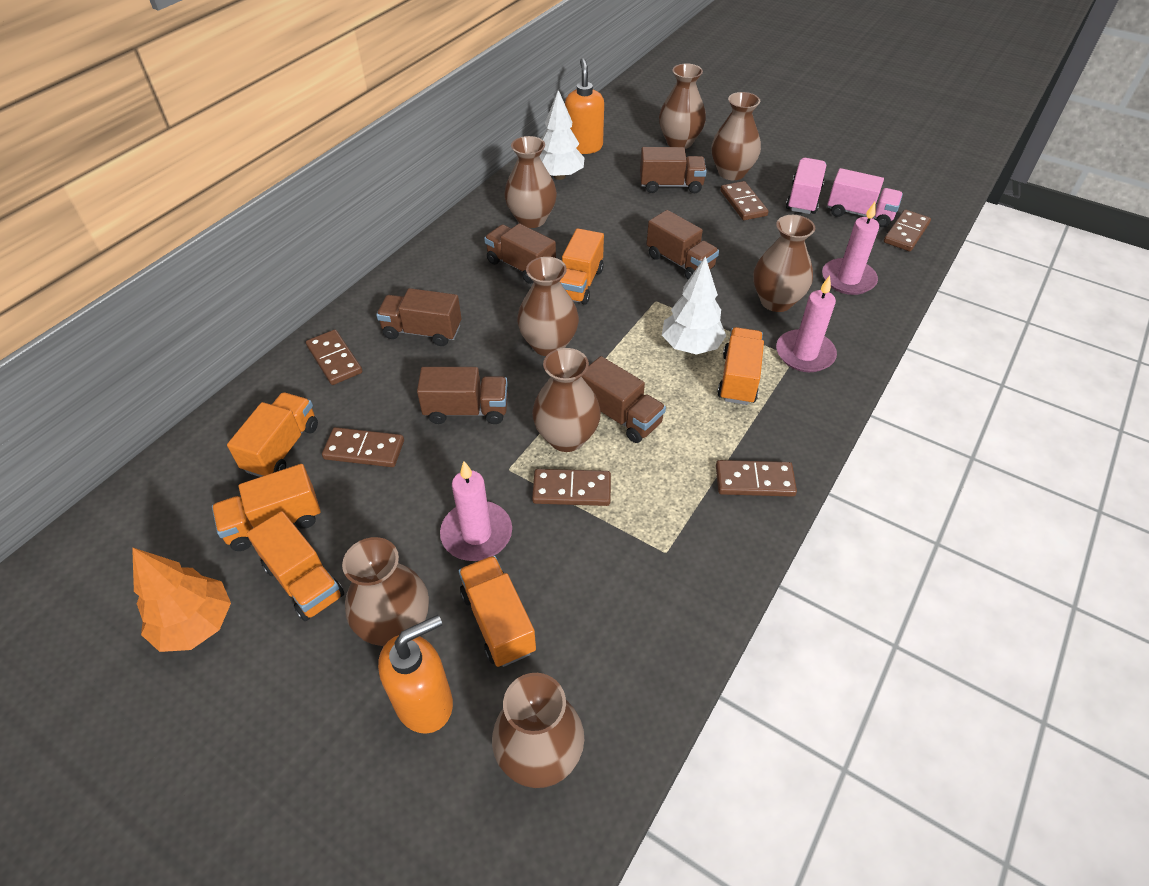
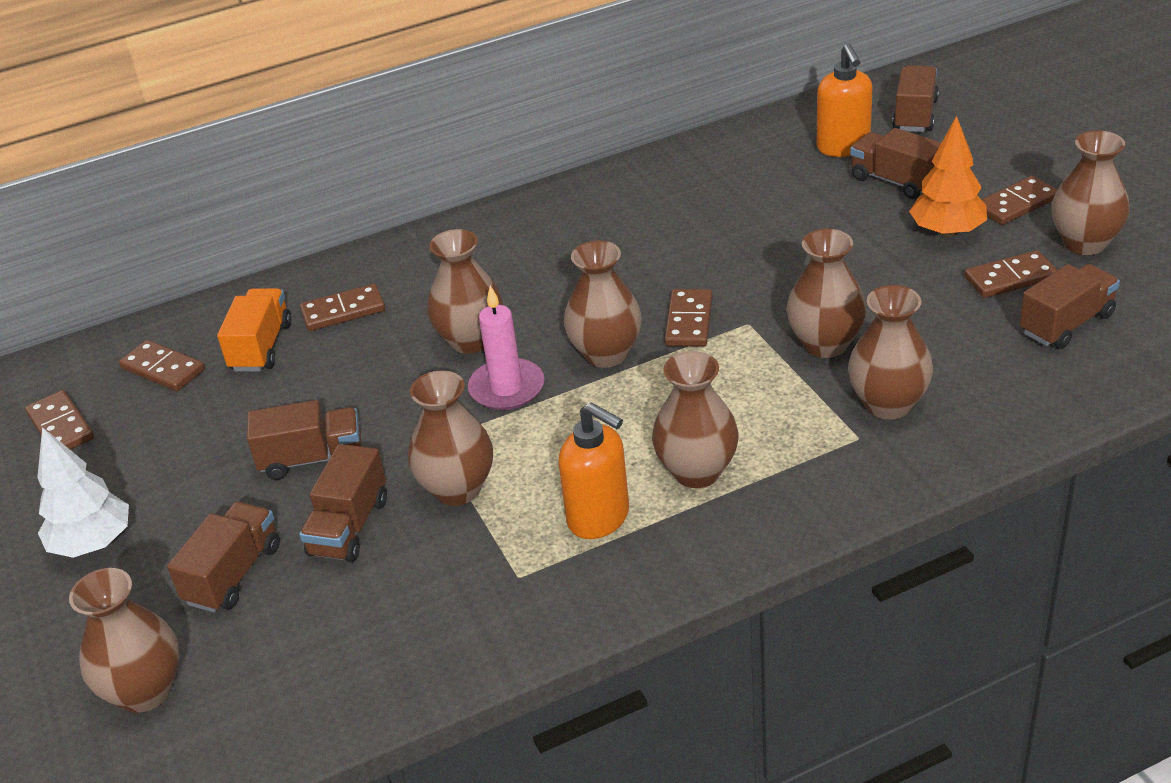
orange truck: 6 -> 1
pink candle: 3 -> 1
pink truck: 2 -> 0
white tree: 2 -> 1

